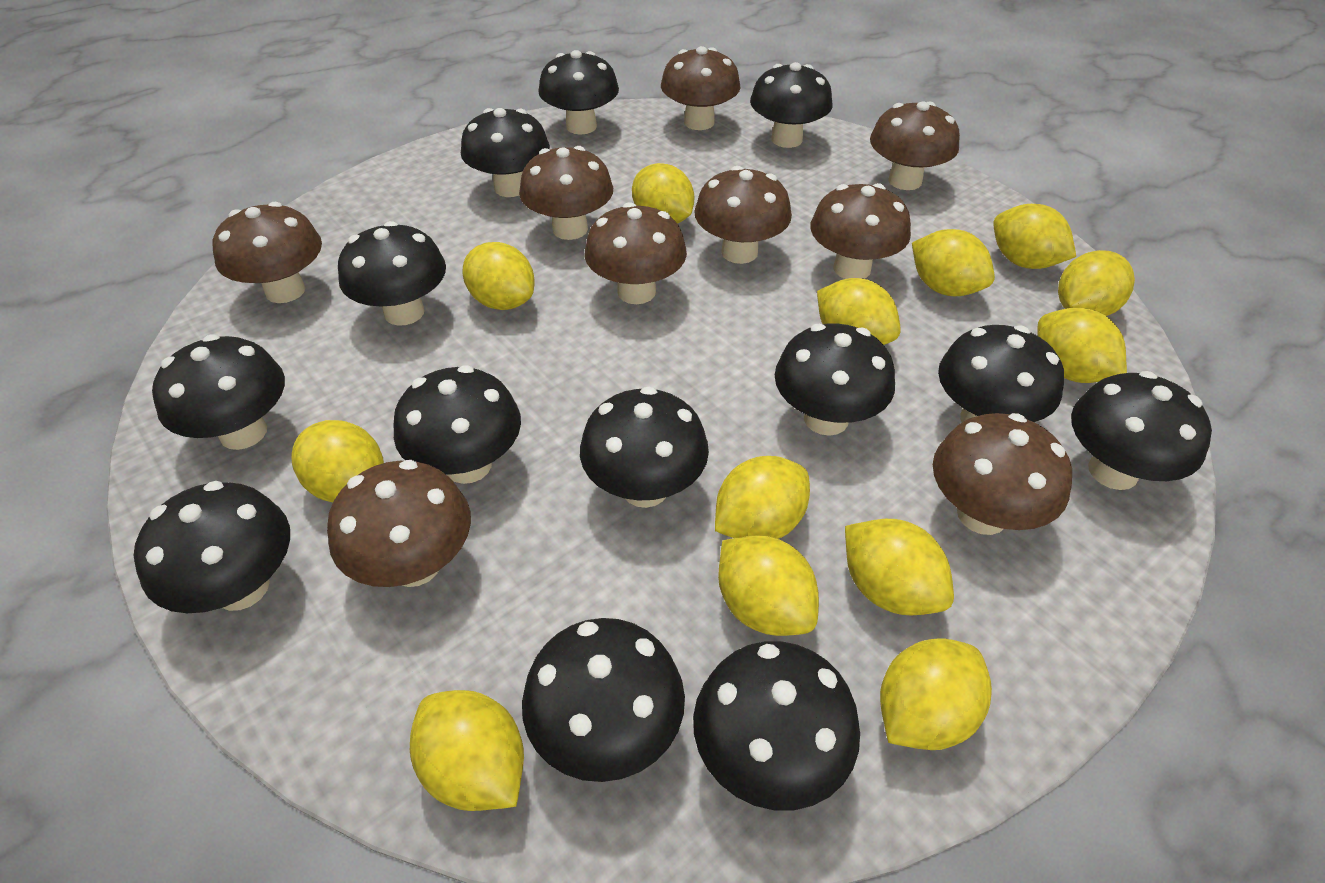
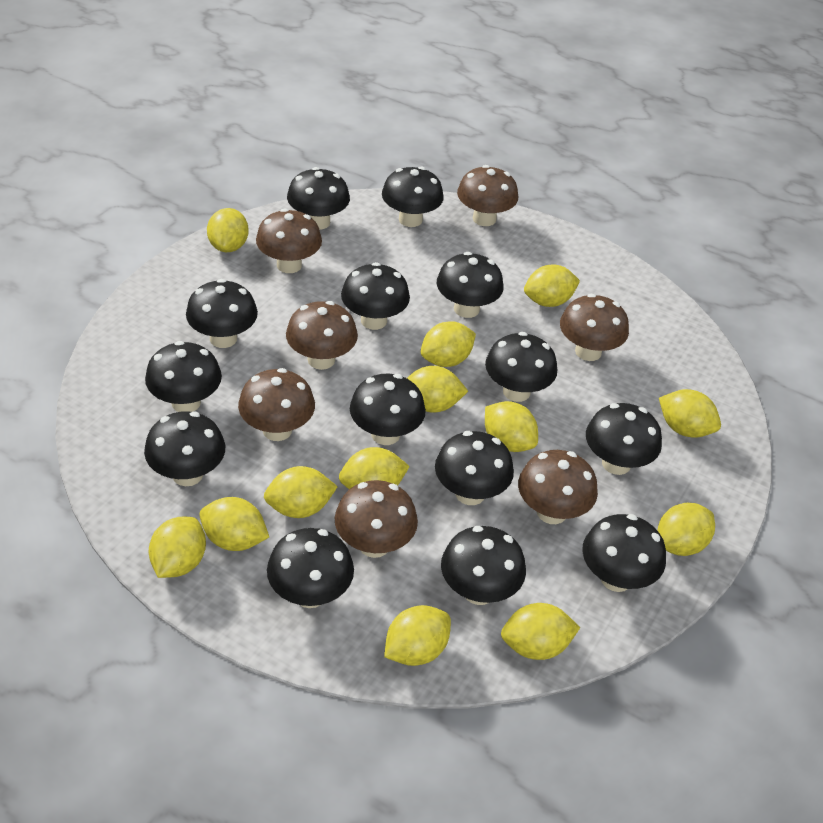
black mushroom: 13 -> 14
brown mushroom: 9 -> 7

